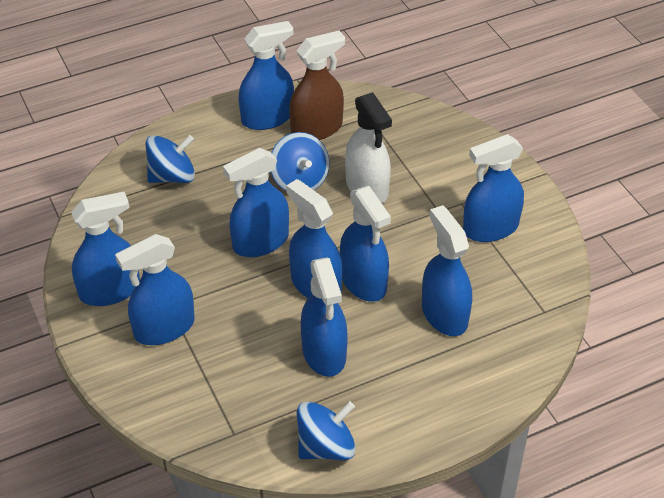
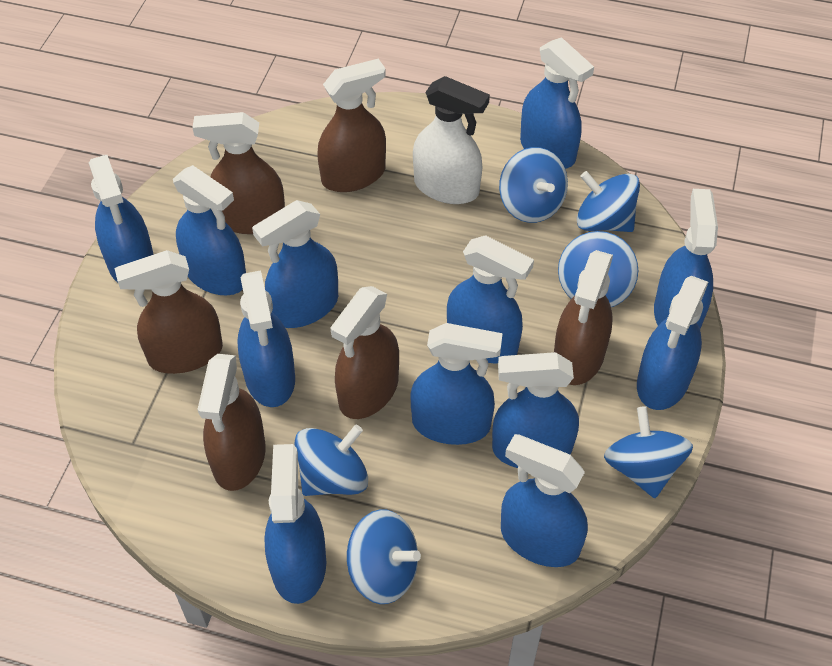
blue spinning top: 3 -> 6
blue spray bottle: 9 -> 12
brown spray bottle: 1 -> 6

